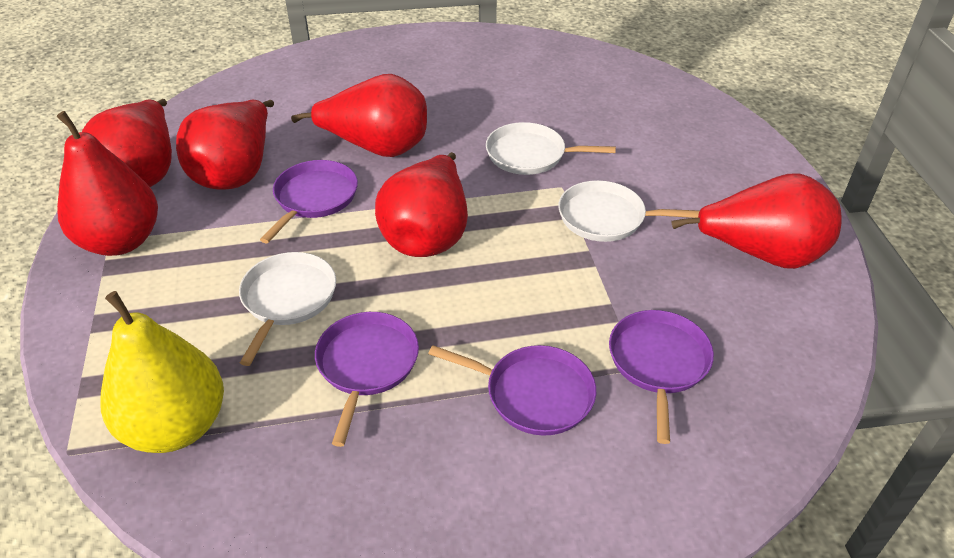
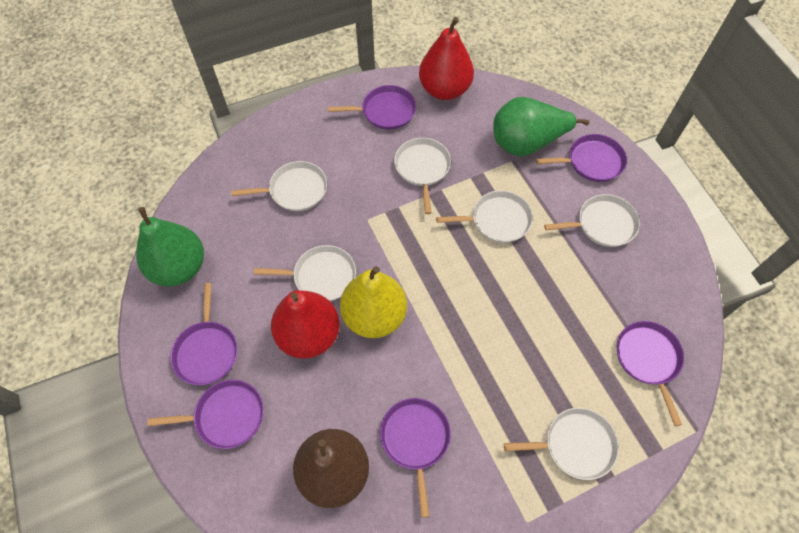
brown pear: 0 -> 1
green pear: 0 -> 2
purple pan: 4 -> 6
red pear: 6 -> 2
white pan: 3 -> 6

